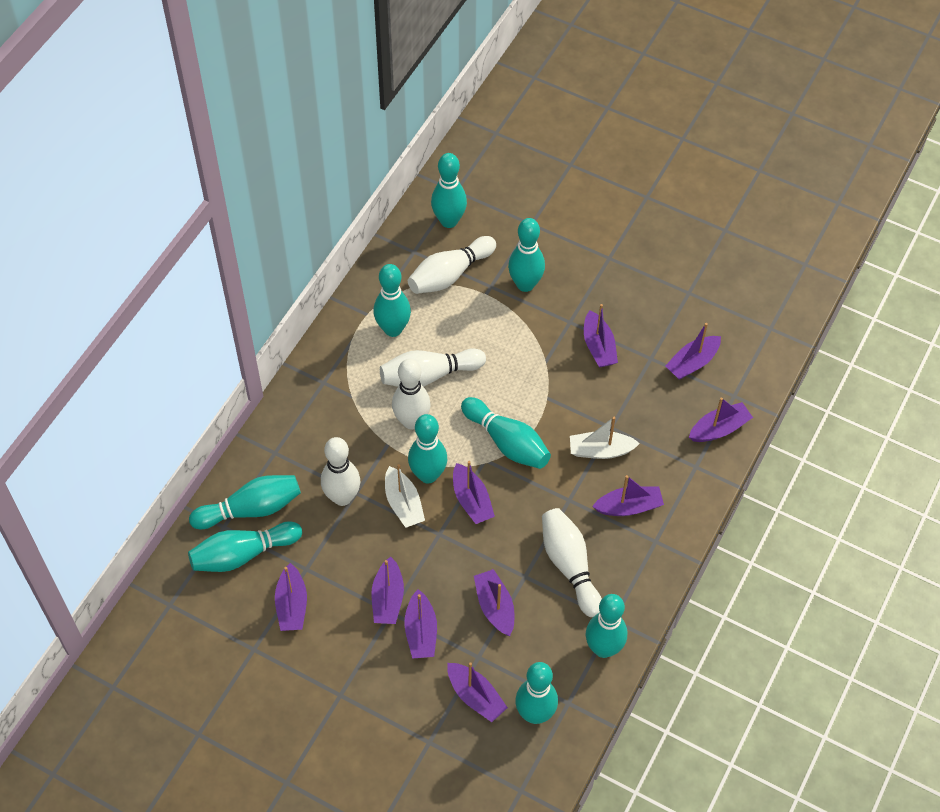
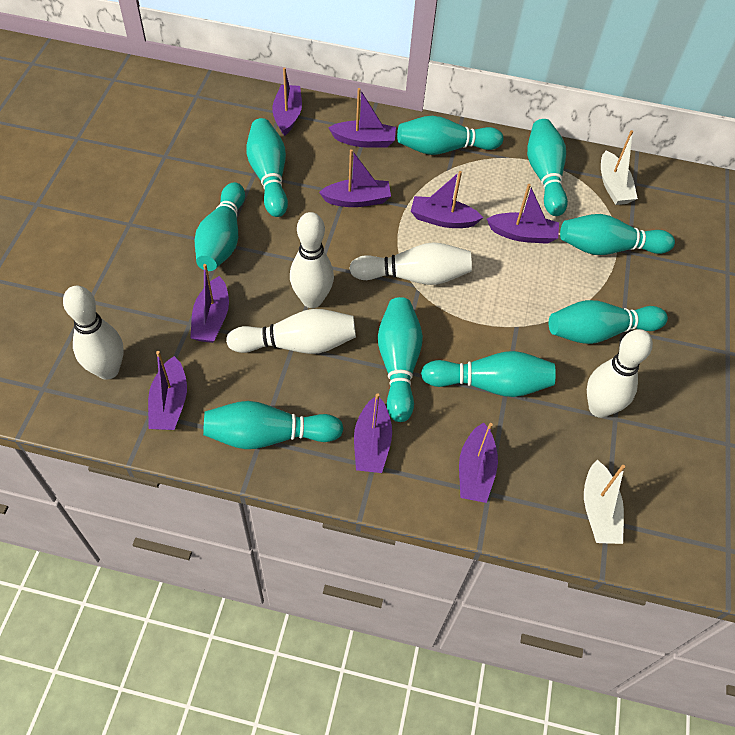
purple boat: 10 -> 9

